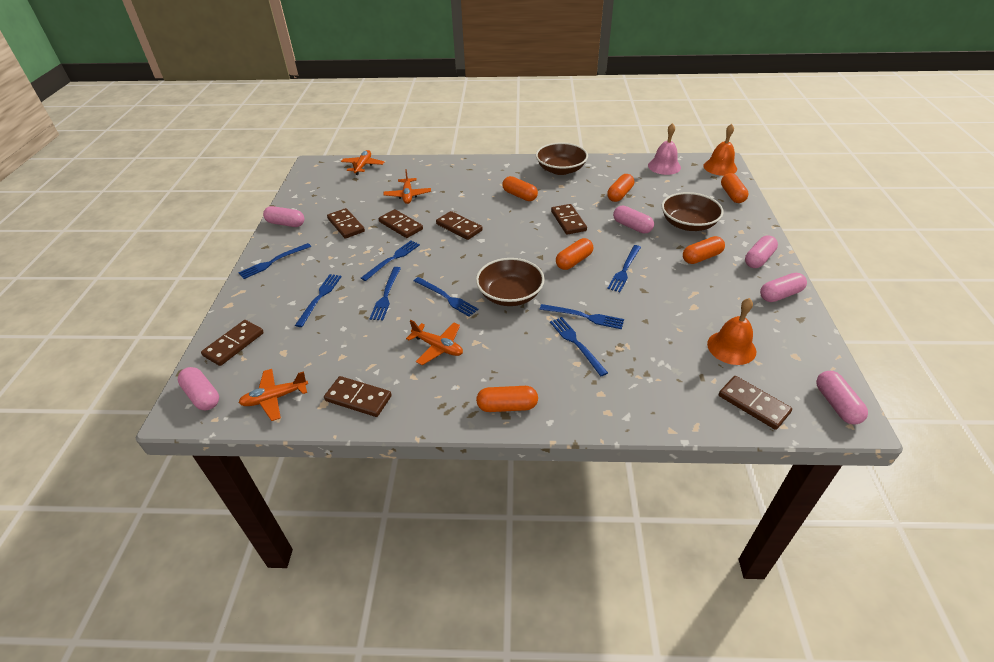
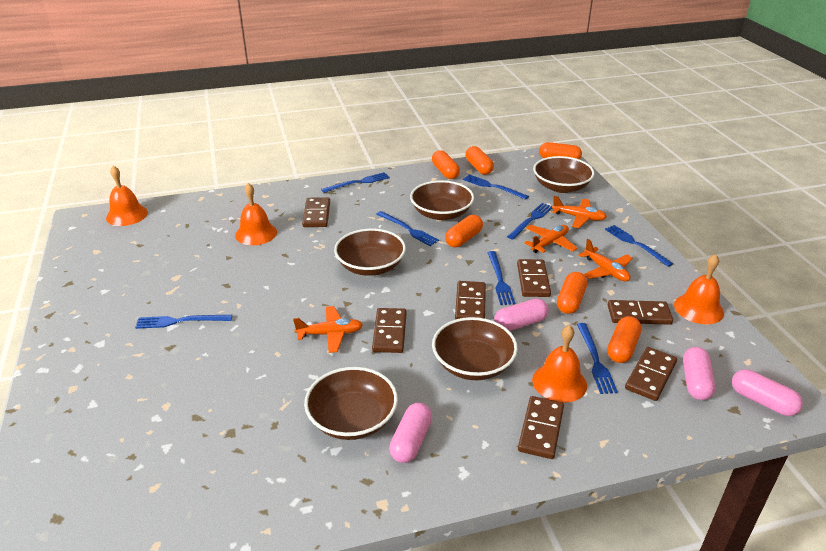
brown bowl: 3 -> 5
orange bell: 2 -> 4
pink bell: 1 -> 0
pink capsule: 6 -> 4

